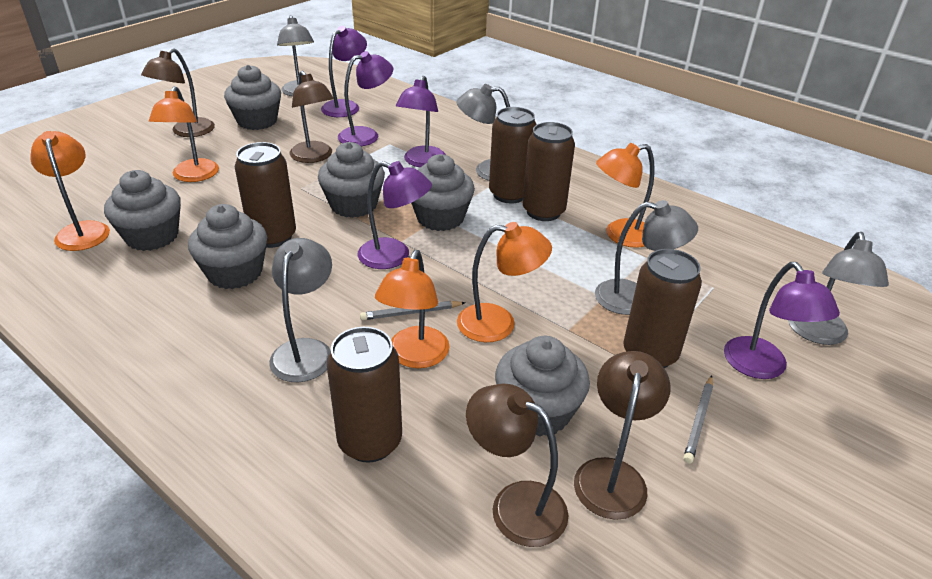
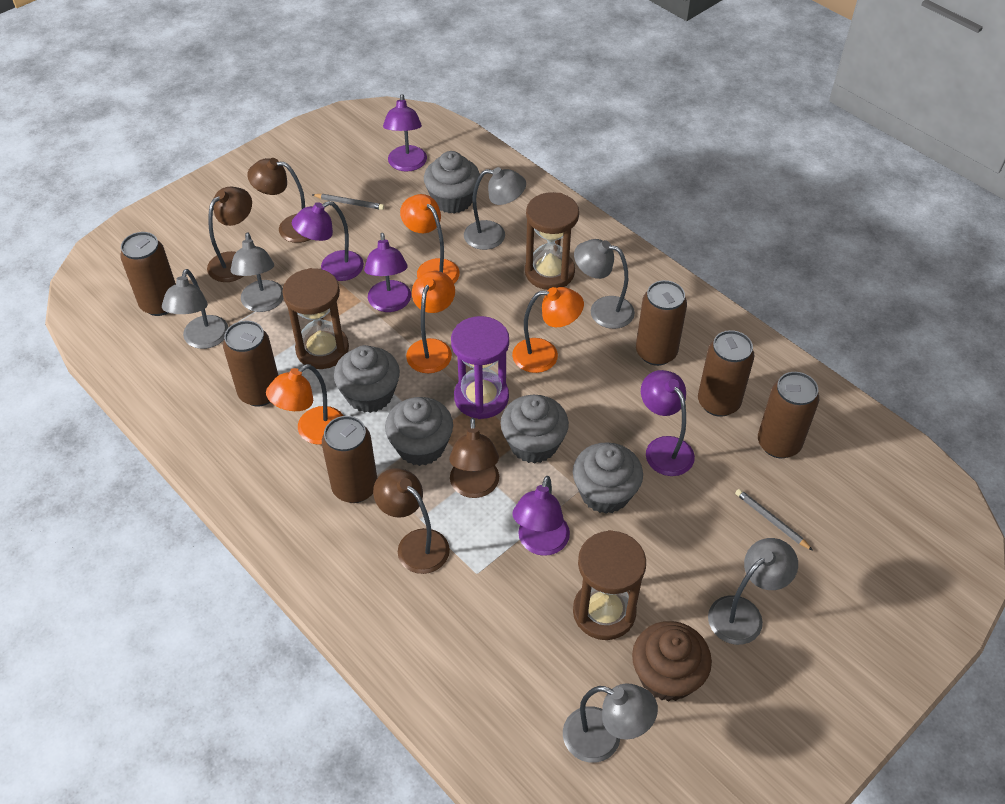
brown can: 5 -> 6
brown cupcake: 0 -> 1
brown hourglass: 0 -> 3
grey cupcake: 6 -> 5
grey lamp: 5 -> 6
orange lamp: 5 -> 4
purple hourglass: 0 -> 1

